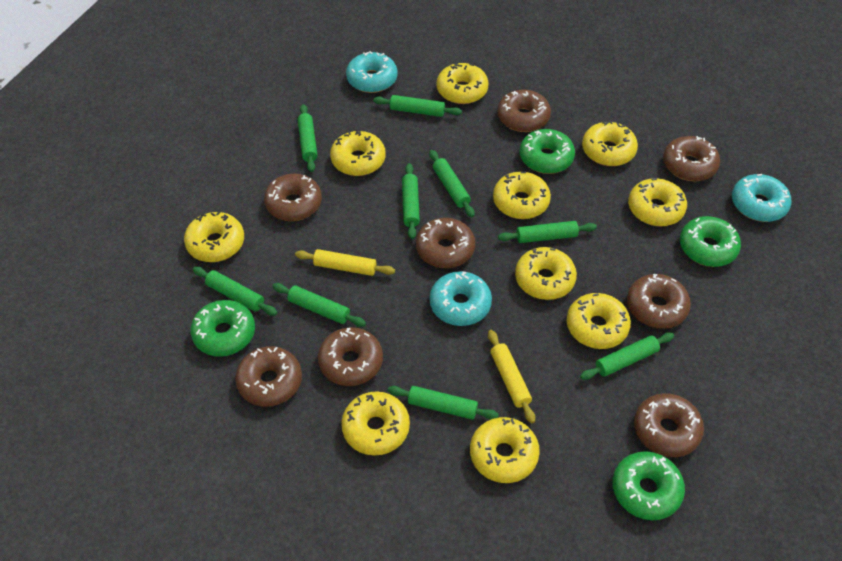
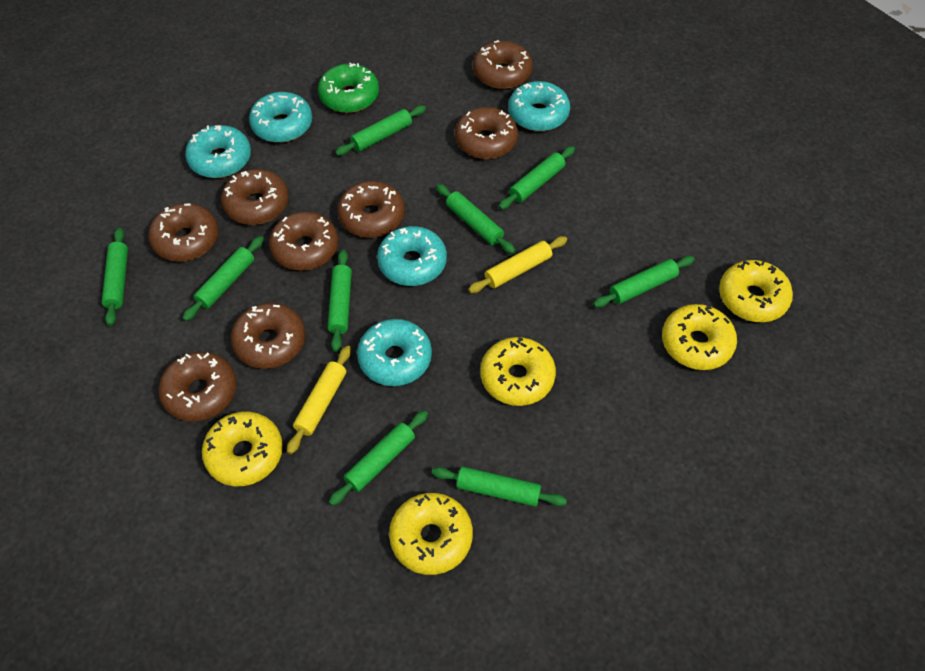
green donut: 4 -> 1
turquoise donut: 3 -> 5
yellow donut: 10 -> 5

